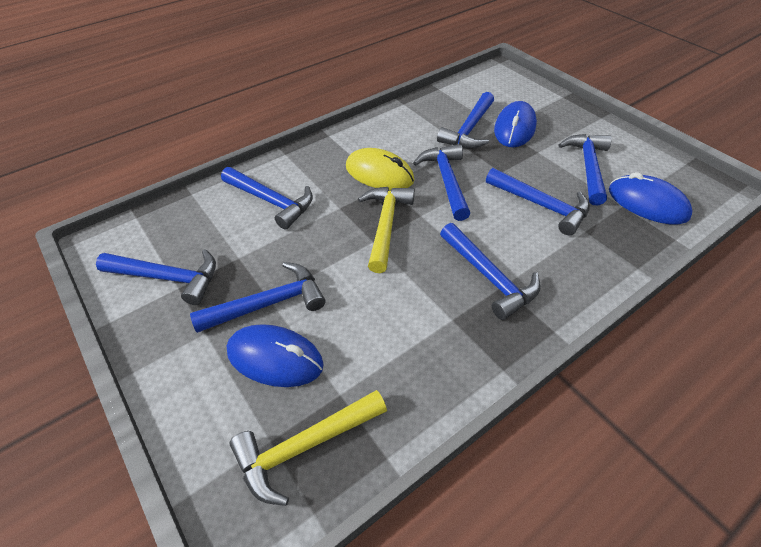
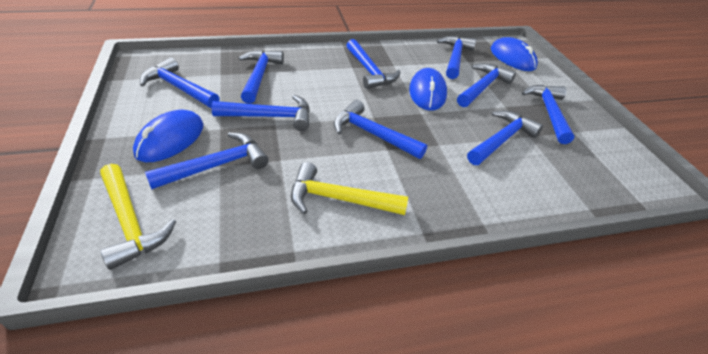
blue hammer: 8 -> 10
yellow mouse: 1 -> 0

